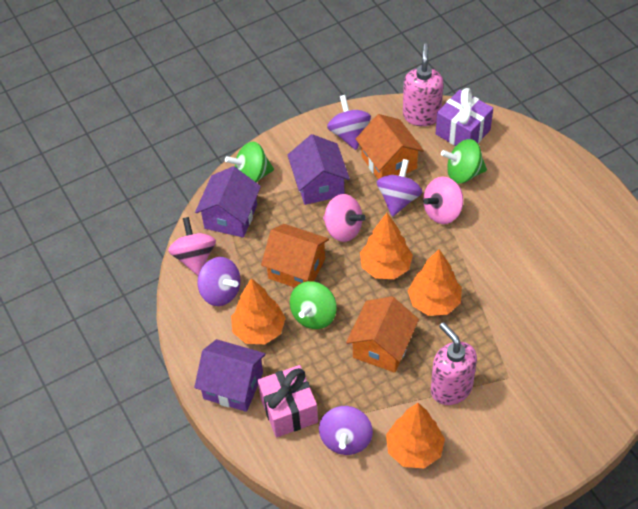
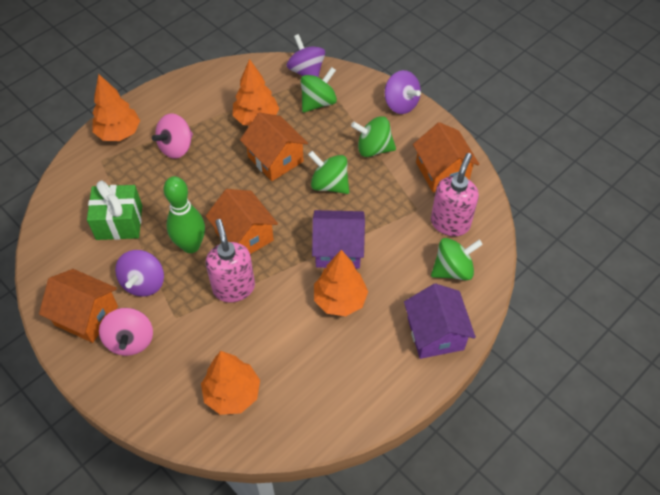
green bowling pin: 0 -> 1
green gift: 0 -> 1
green spinning top: 3 -> 4
orange house: 3 -> 4
pink gift: 1 -> 0
pink spinning top: 3 -> 2
purple gift: 1 -> 0
purple house: 3 -> 2
purple spinning top: 4 -> 3

